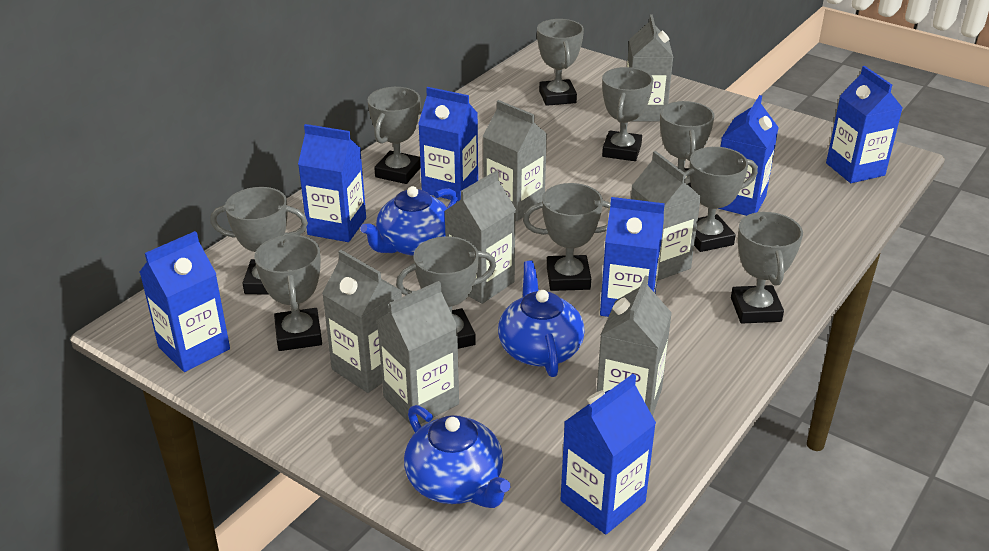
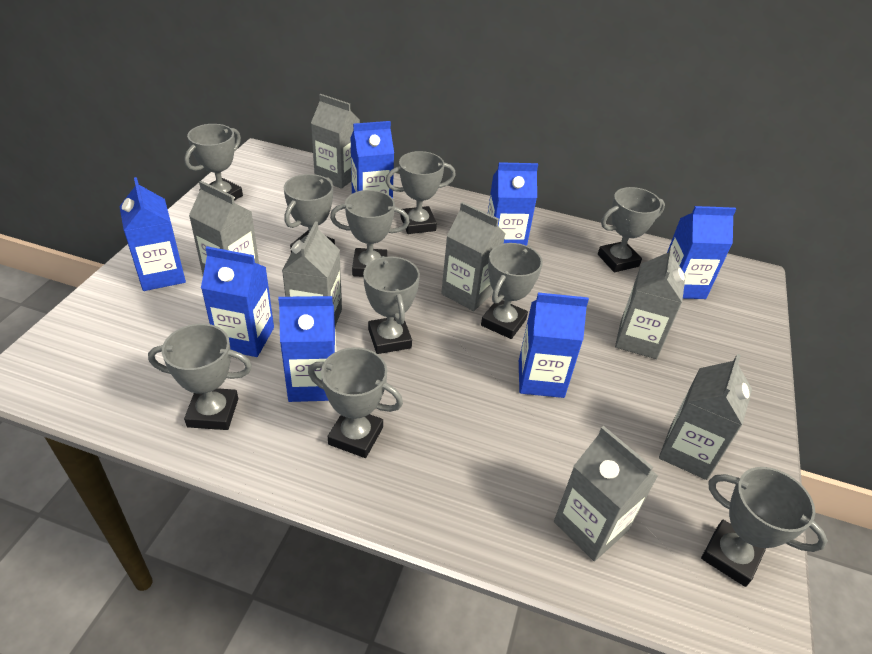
blue teapot: 3 -> 0

